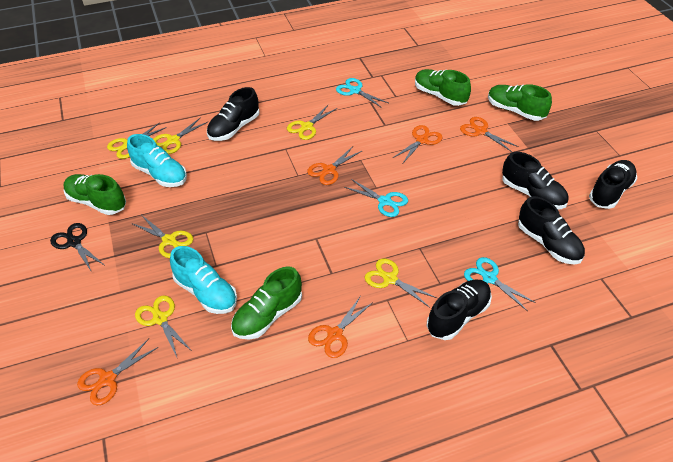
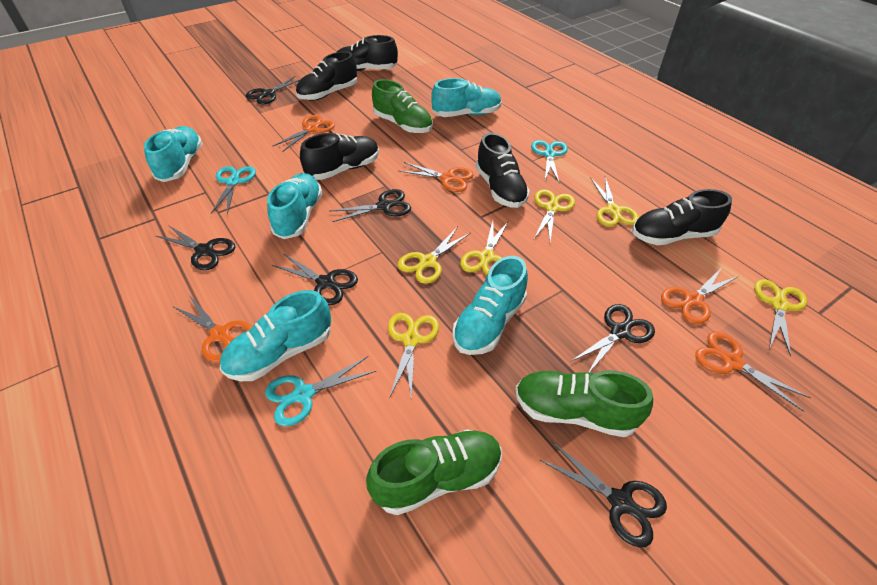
black scissors: 1 -> 6
green shoe: 4 -> 3
turquoise shoe: 2 -> 5

